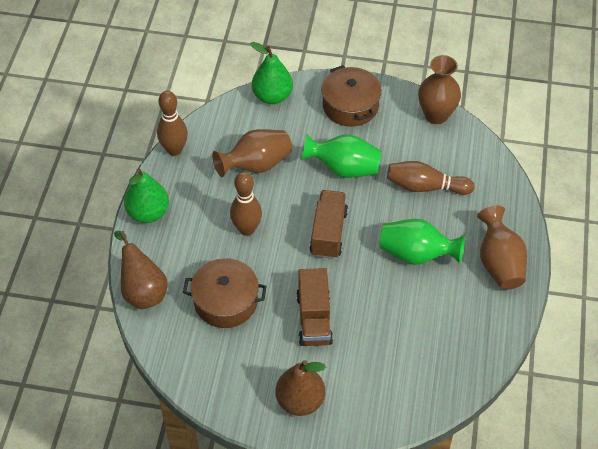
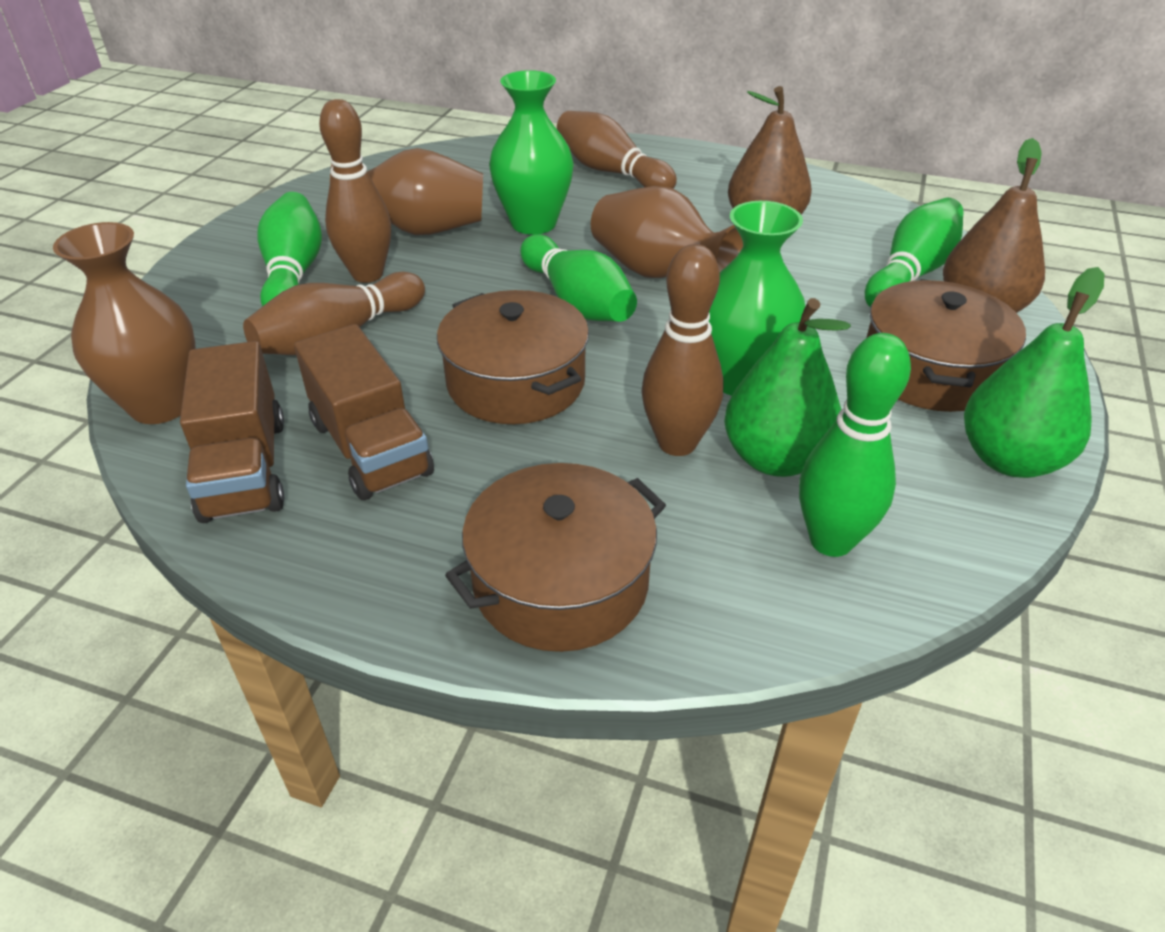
brown bowling pin: 3 -> 4
brown pot: 2 -> 3
green bowling pin: 0 -> 4

